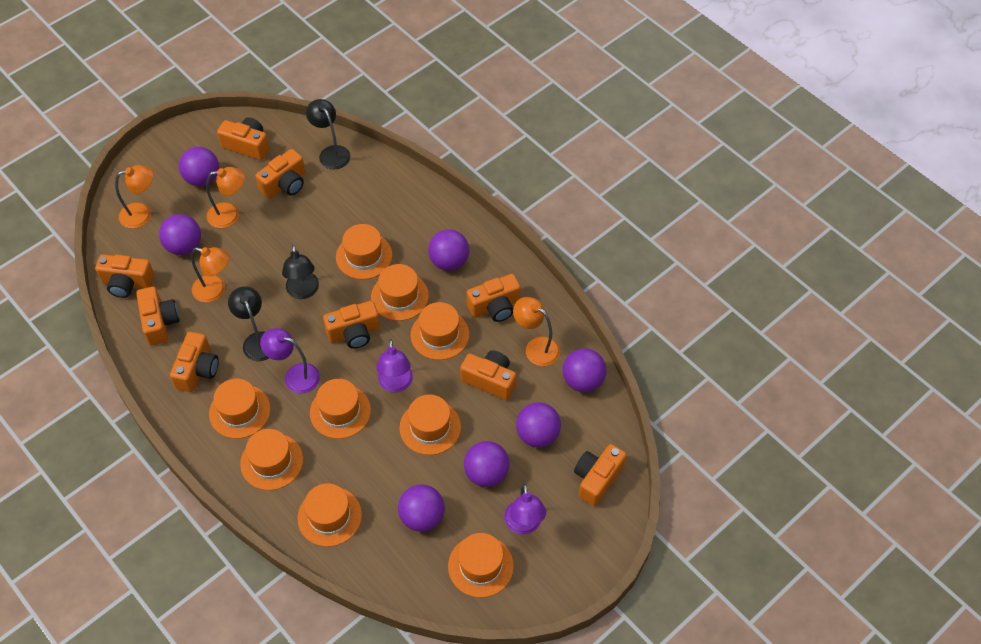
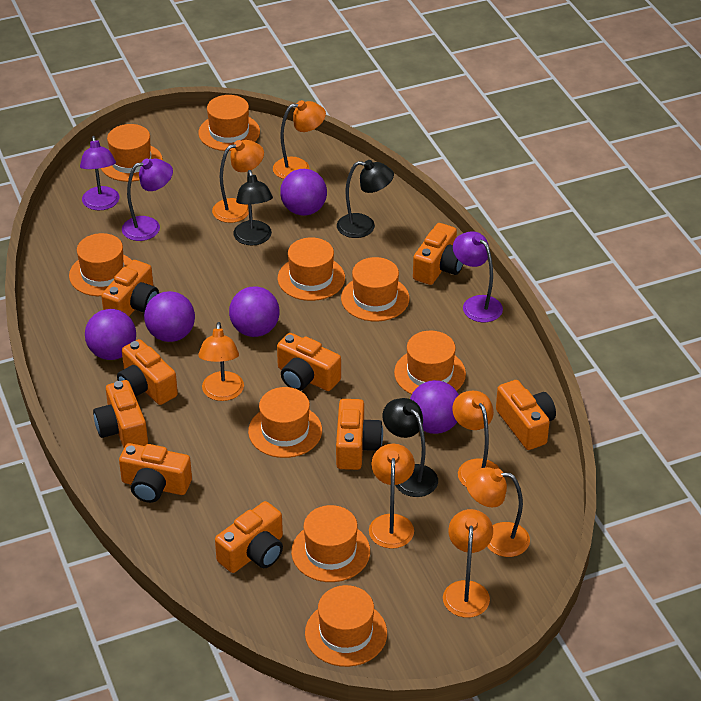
orange lamp: 4 -> 7
purple ball: 7 -> 5

